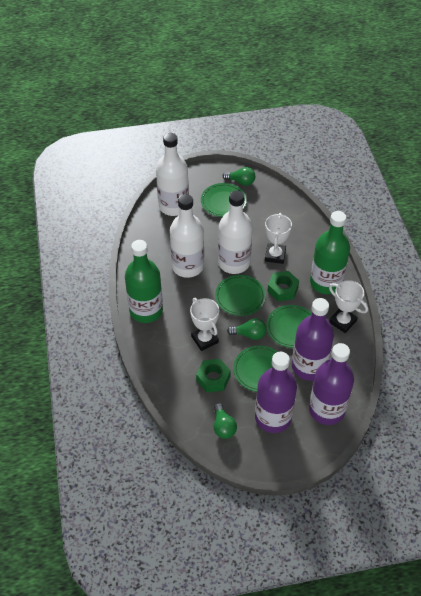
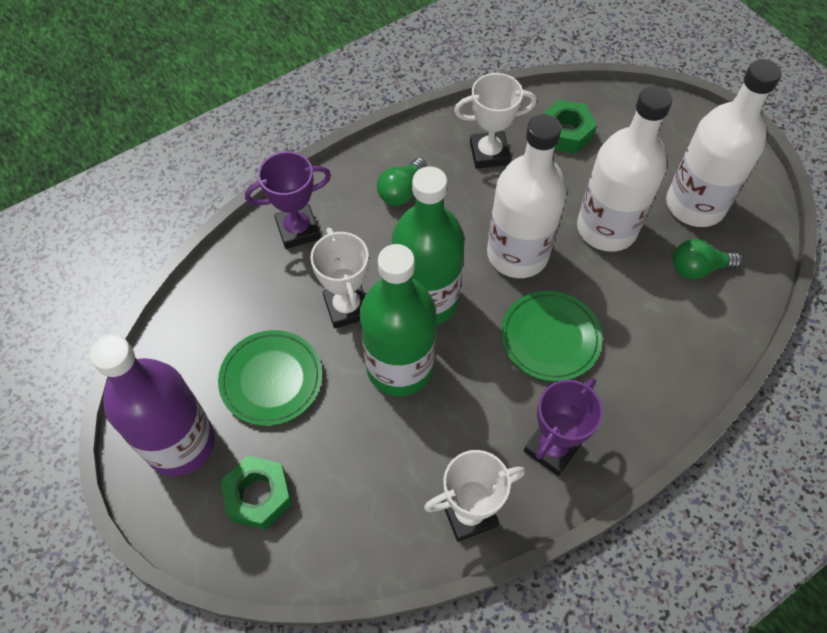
green light bulb: 3 -> 2
green plate: 4 -> 2
purple bottle: 3 -> 1
purple trophy: 0 -> 2

